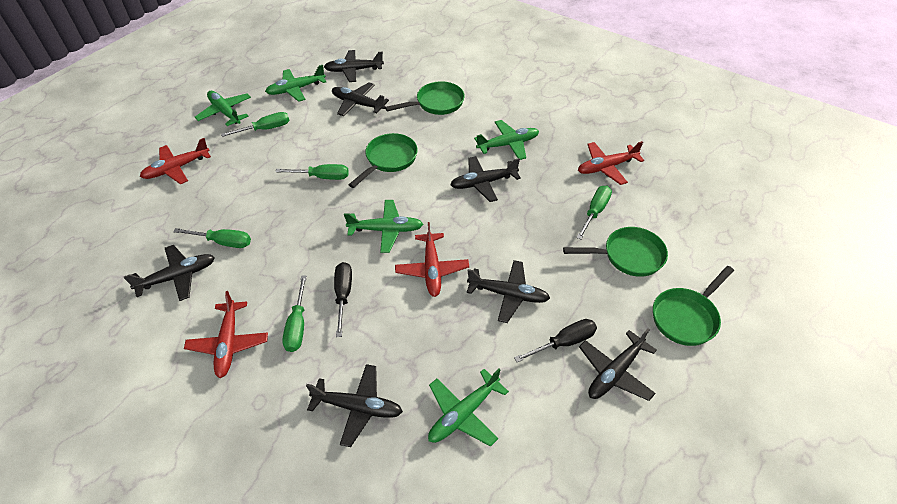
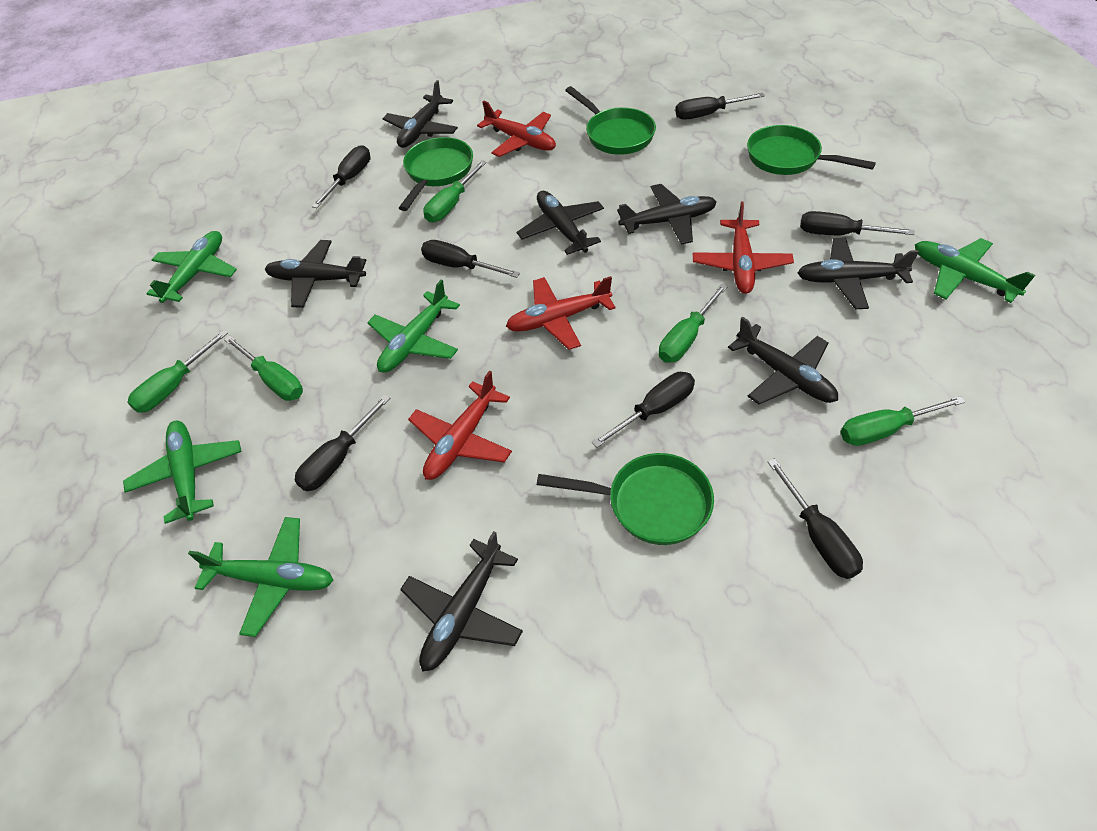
black screwdriver: 2 -> 7

